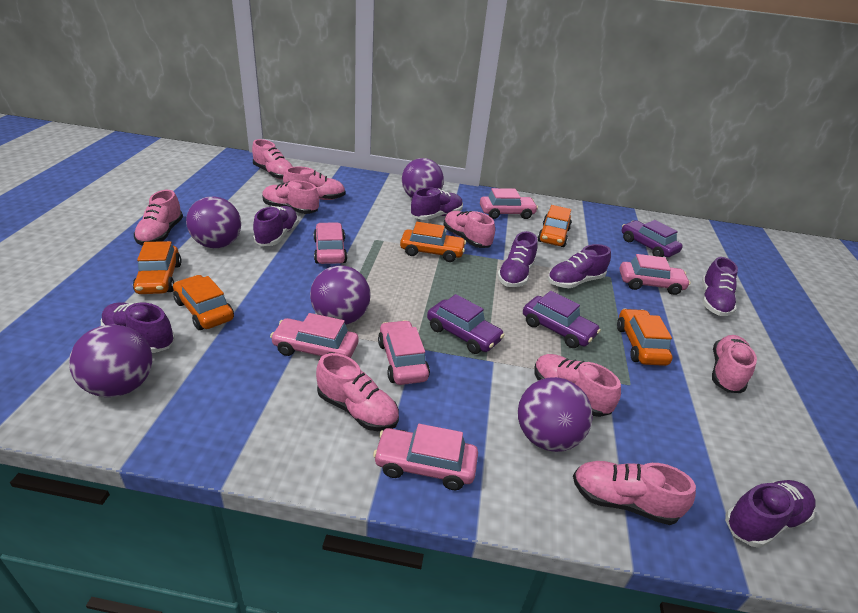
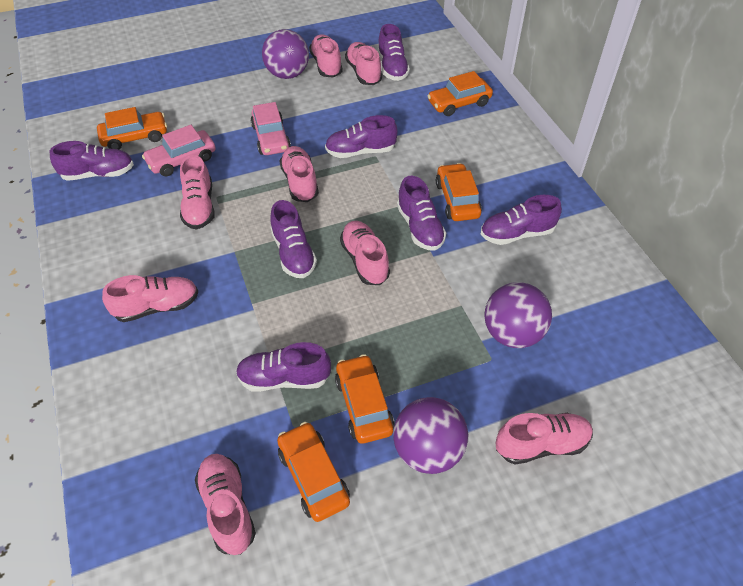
pink car: 6 -> 2
pink shoe: 9 -> 8
purple ball: 5 -> 3
purple car: 3 -> 0

